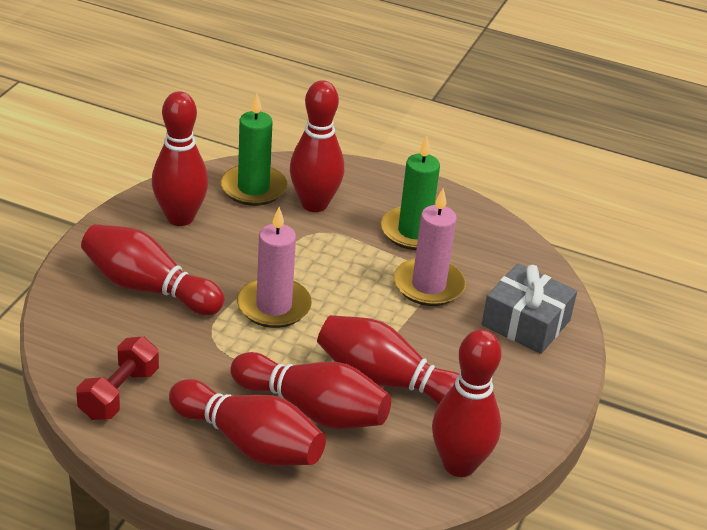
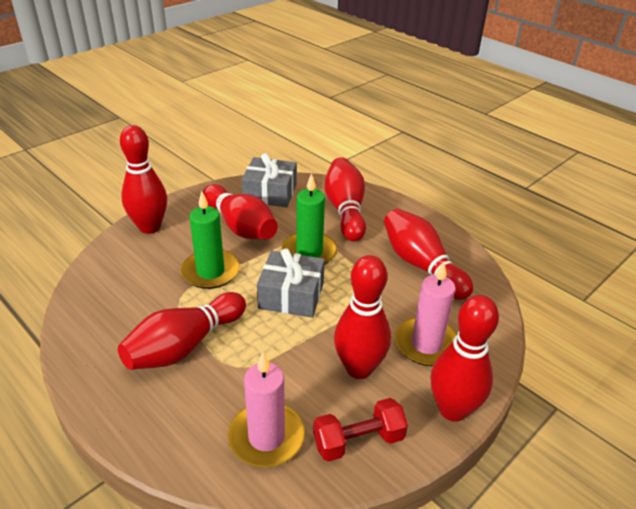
grey gift: 1 -> 2

